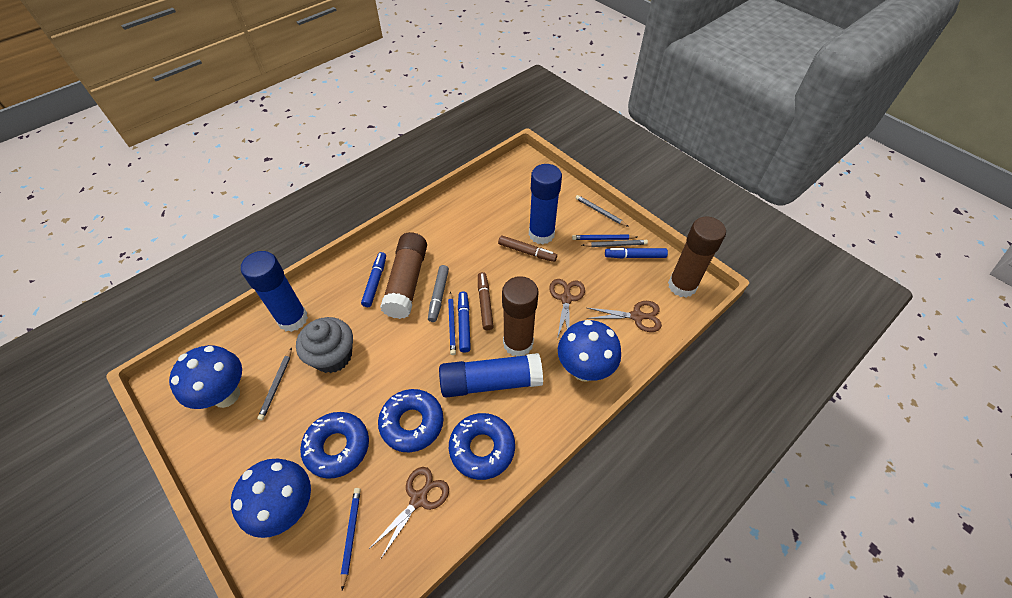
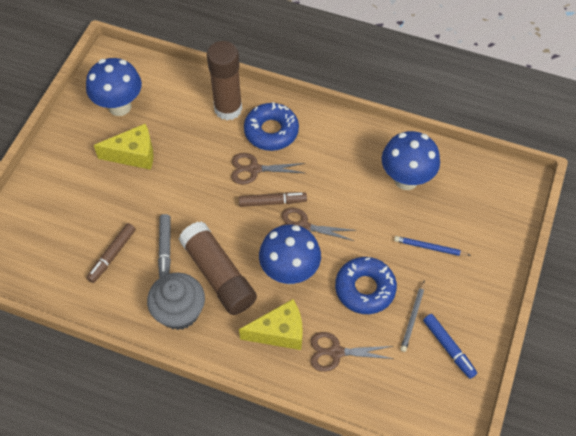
blue donut: 3 -> 2
blue glue stick: 3 -> 0
blue marker: 3 -> 1
blue pencil: 3 -> 1
brown glue stick: 3 -> 2
grey pencil: 3 -> 1
yellow cheese: 0 -> 2

